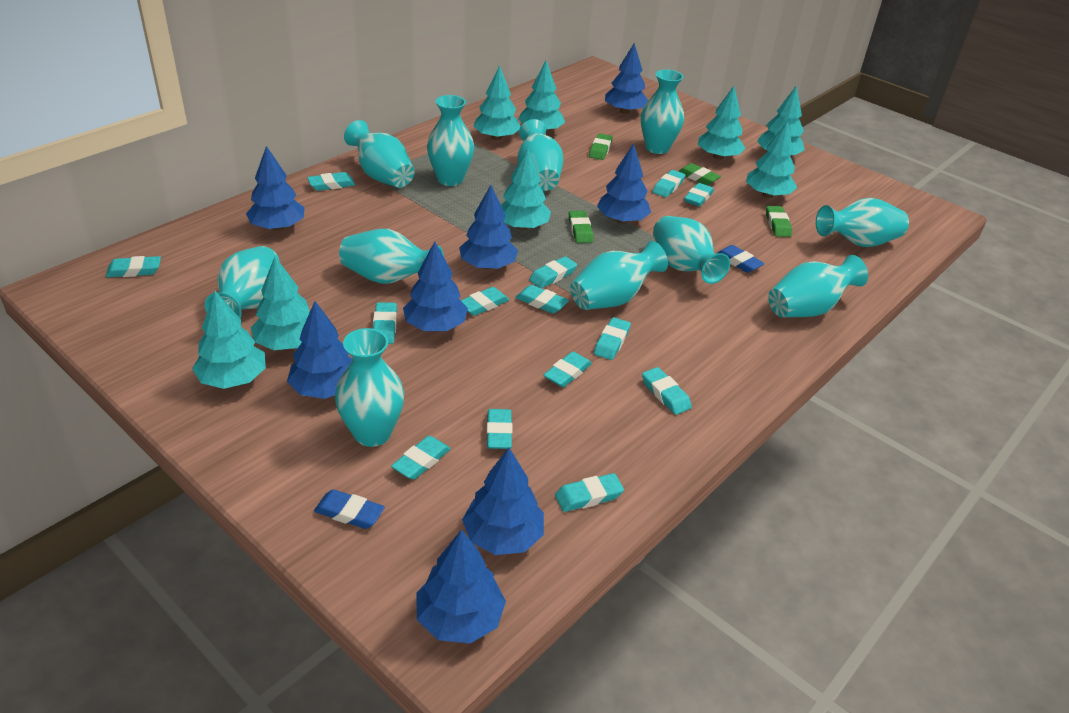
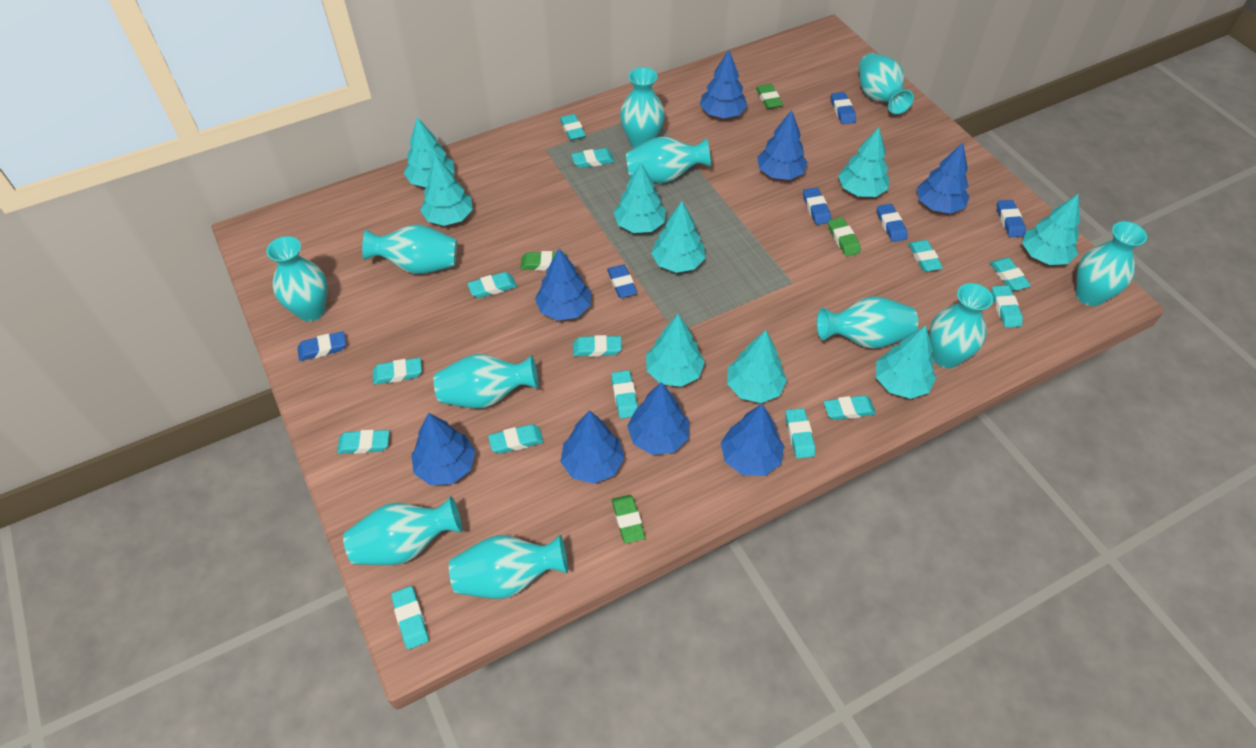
blue eraser: 2 -> 6
turquoise tree: 8 -> 9

